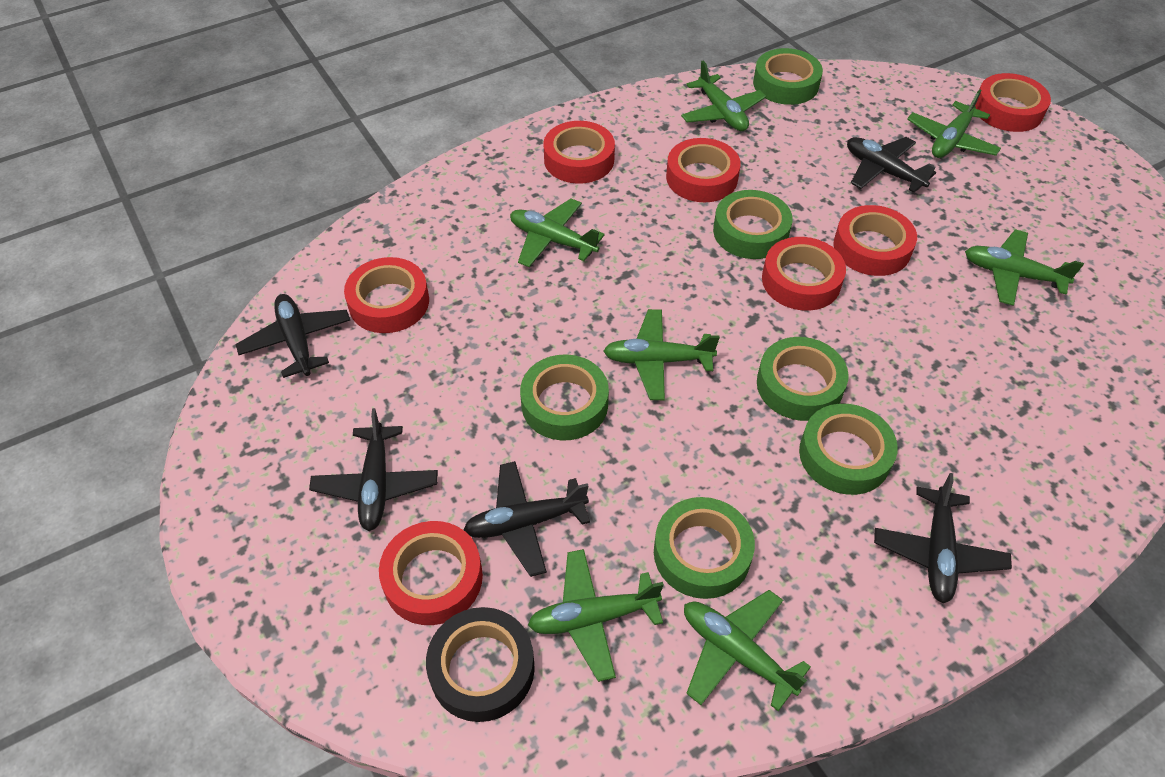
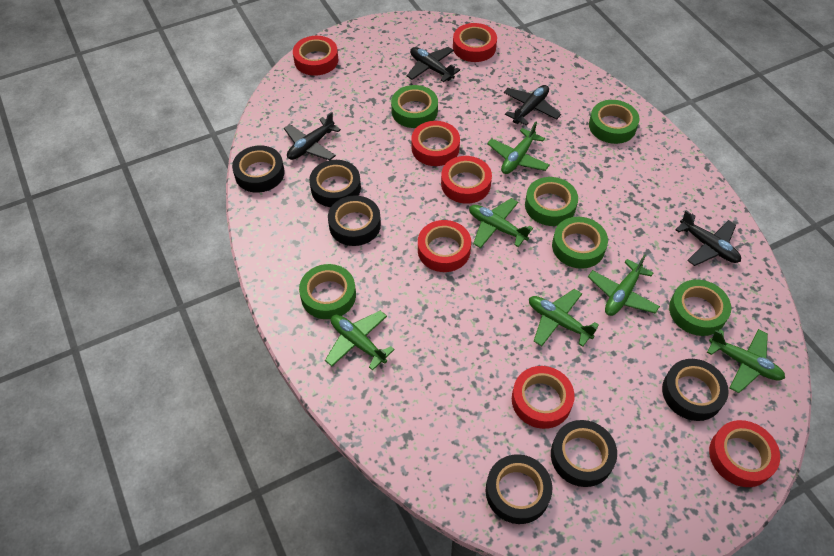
black plane: 5 -> 4
black tape: 1 -> 6
green plane: 7 -> 6

